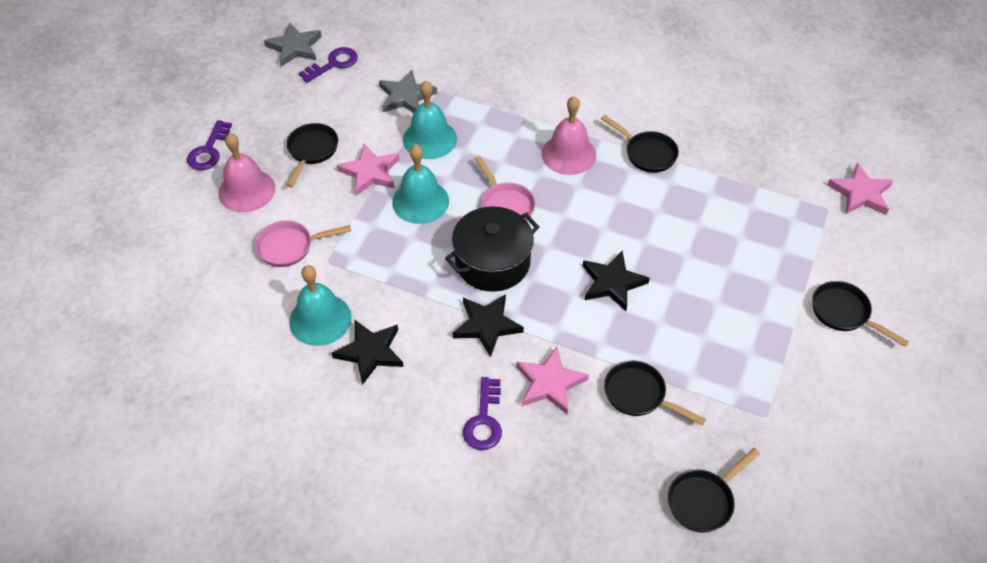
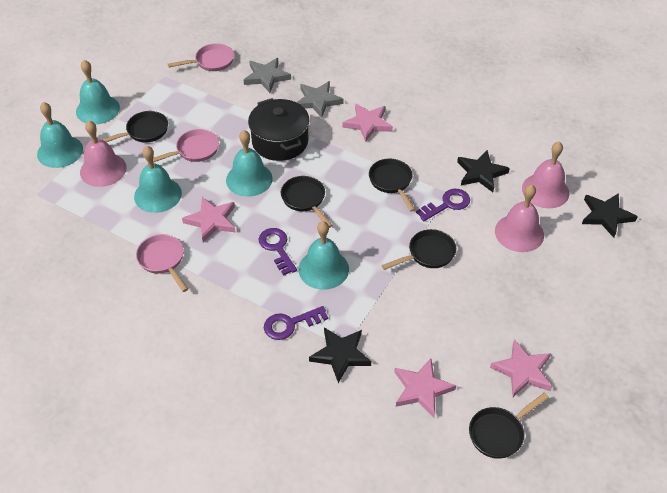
pink bell: 2 -> 3
pink pan: 2 -> 3
pink star: 3 -> 4
turquoise bell: 3 -> 5

